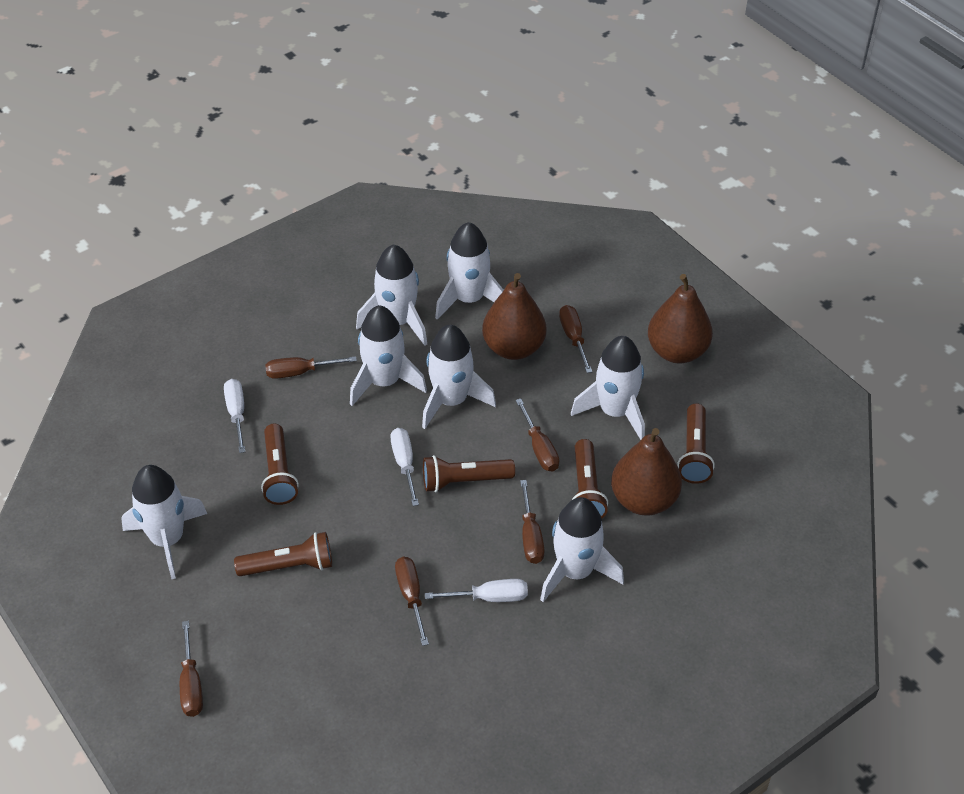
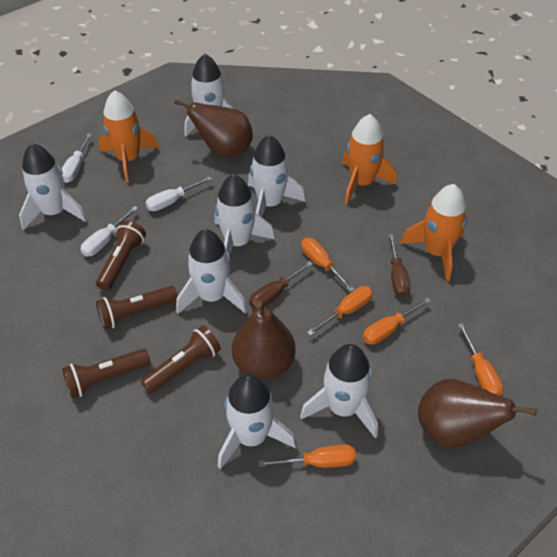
brown flashlight: 5 -> 4
brown screwdriver: 6 -> 2
orange rocket: 0 -> 3
orange screwdriver: 0 -> 5

